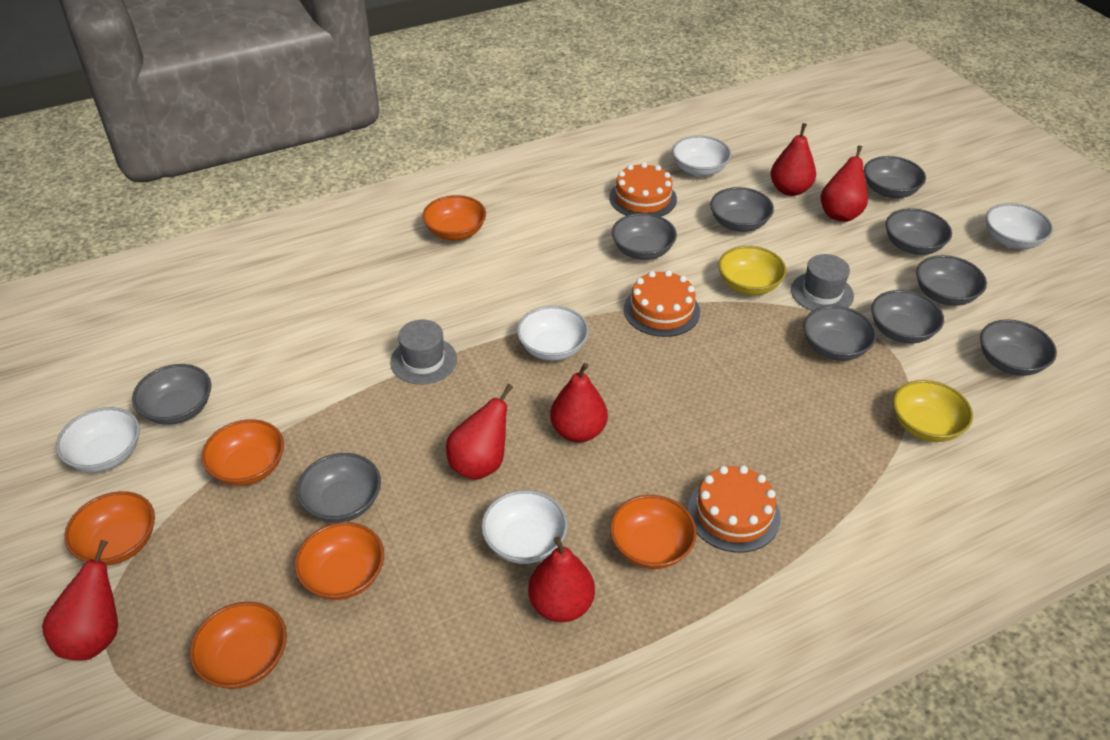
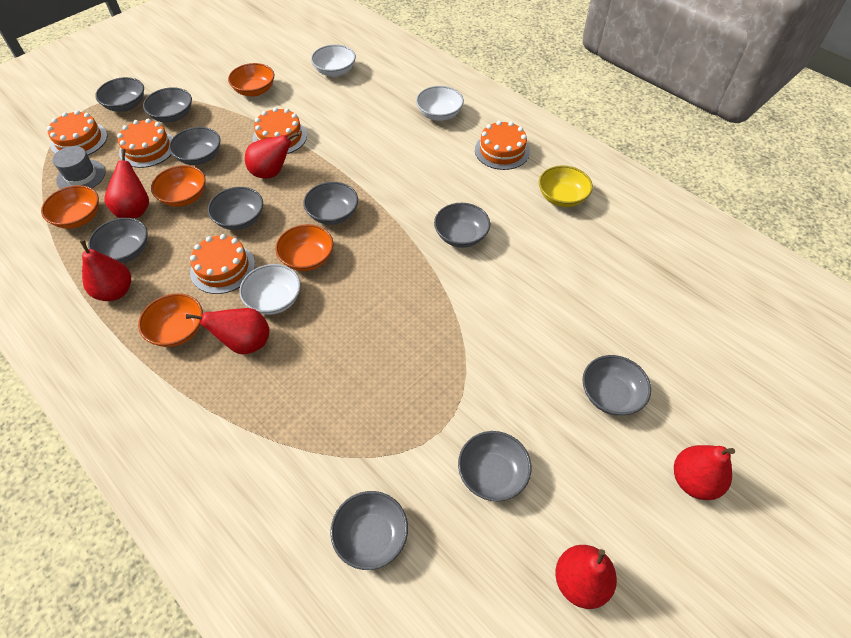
grey hat: 2 -> 1
orange bowl: 6 -> 5
orange cake: 3 -> 5
white bowl: 5 -> 3
yellow bowl: 2 -> 1

